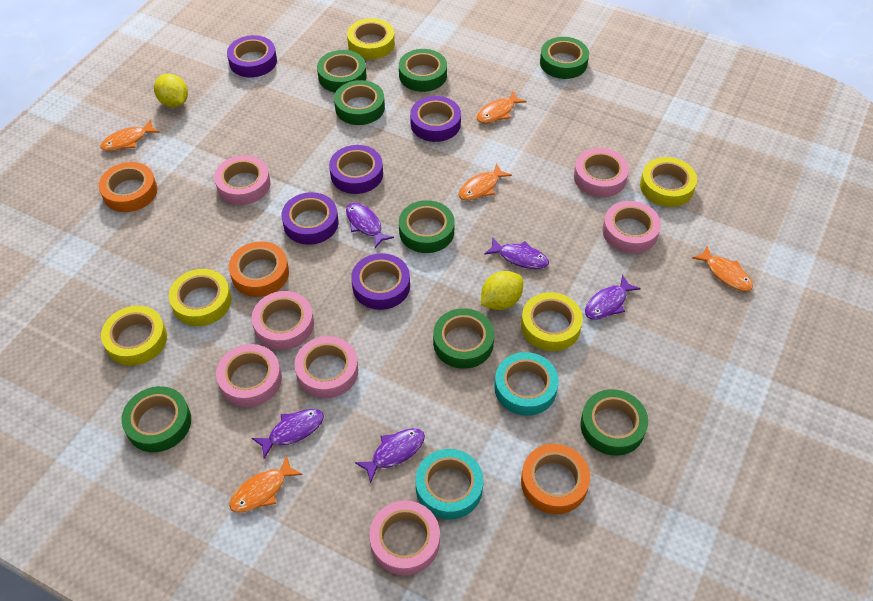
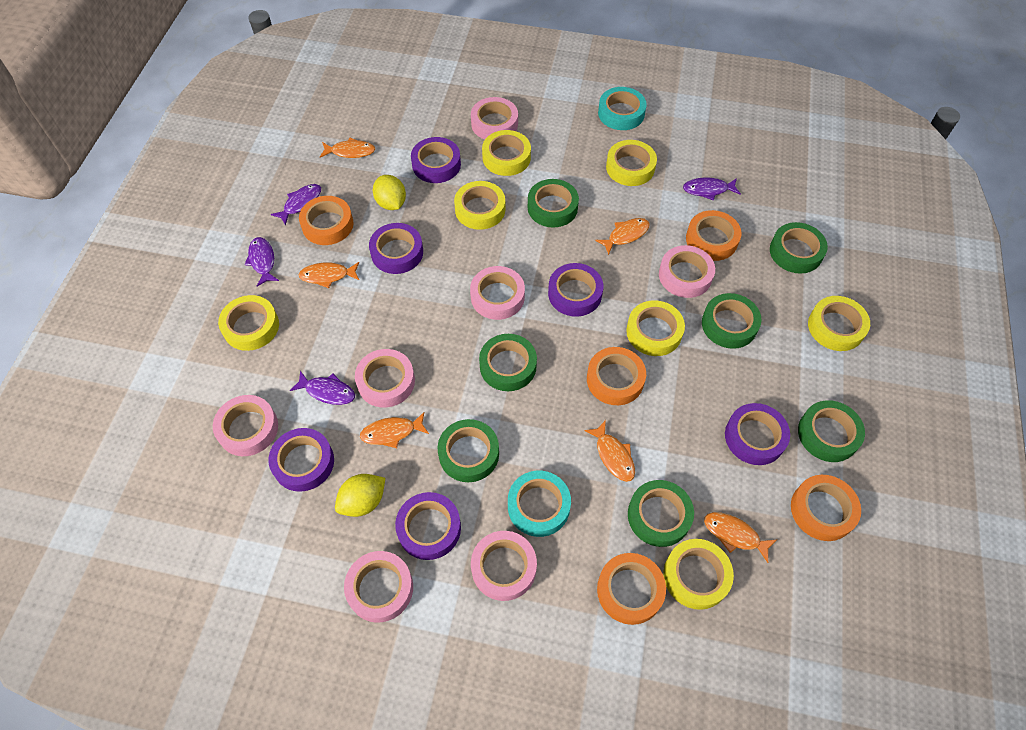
green tape: 8 -> 7
orange fish: 5 -> 6
orange tape: 3 -> 5
purple fish: 5 -> 4
purple tape: 5 -> 6
yellow tape: 5 -> 7

